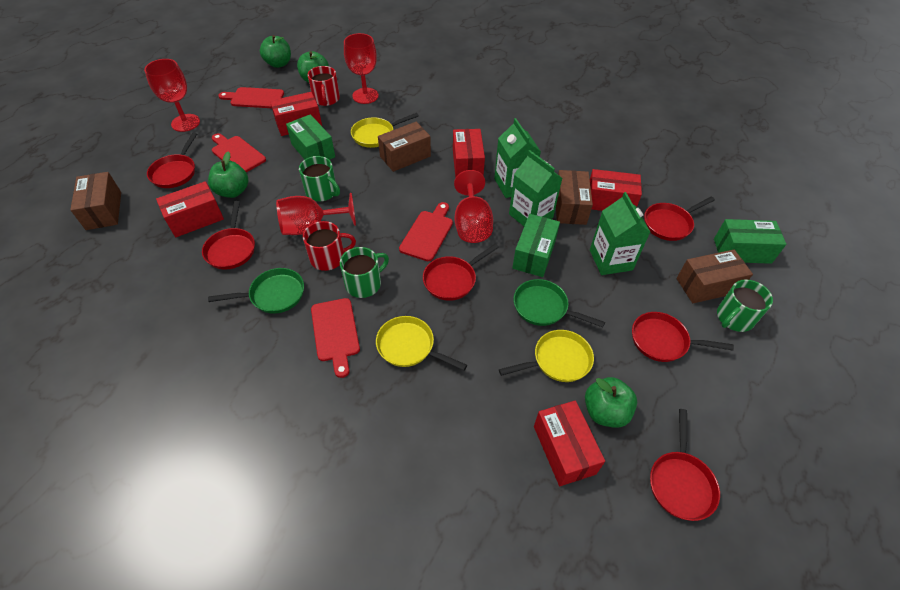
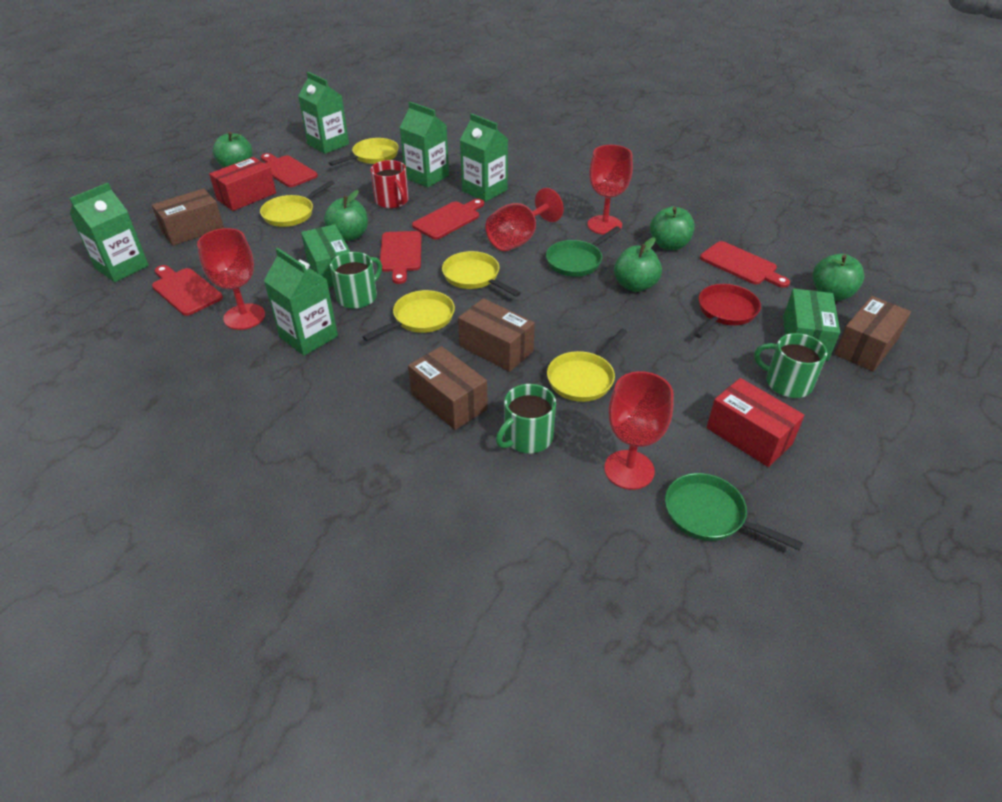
green apple: 4 -> 5
green box: 3 -> 2
green carton: 3 -> 5
red box: 5 -> 2
red cutting board: 4 -> 5
red mug: 2 -> 1
red pan: 6 -> 1
yellow pan: 3 -> 5

